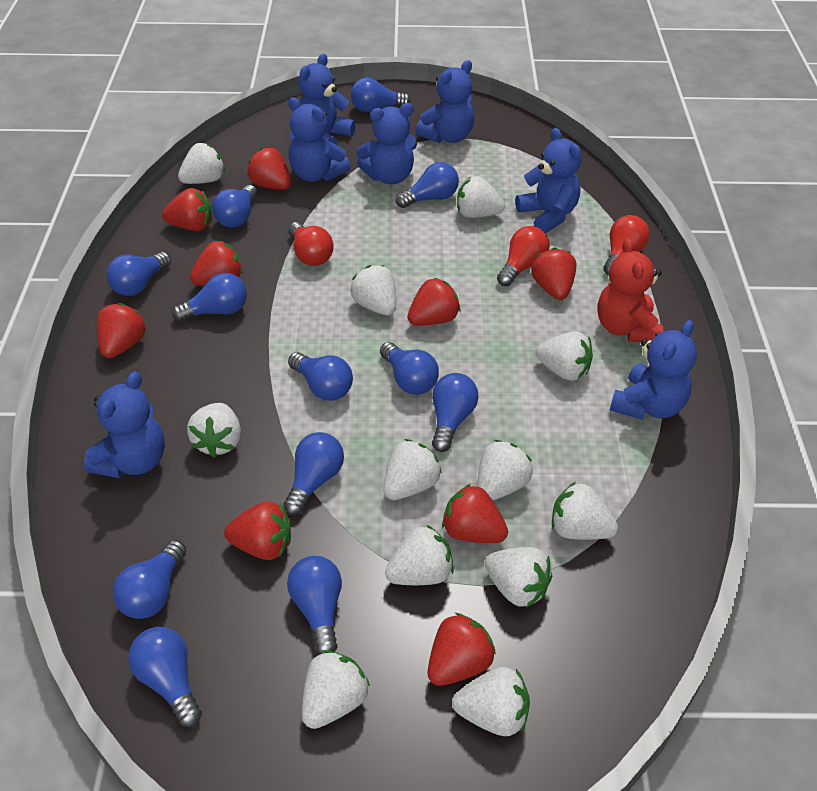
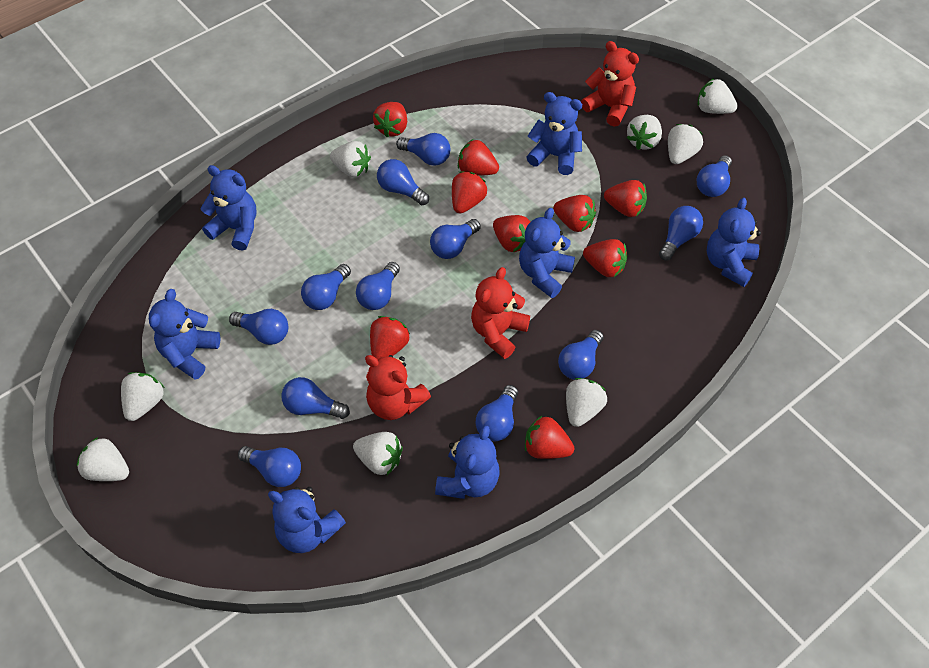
red light bulb: 3 -> 0
red teddy bear: 1 -> 3
white strawberry: 12 -> 8

